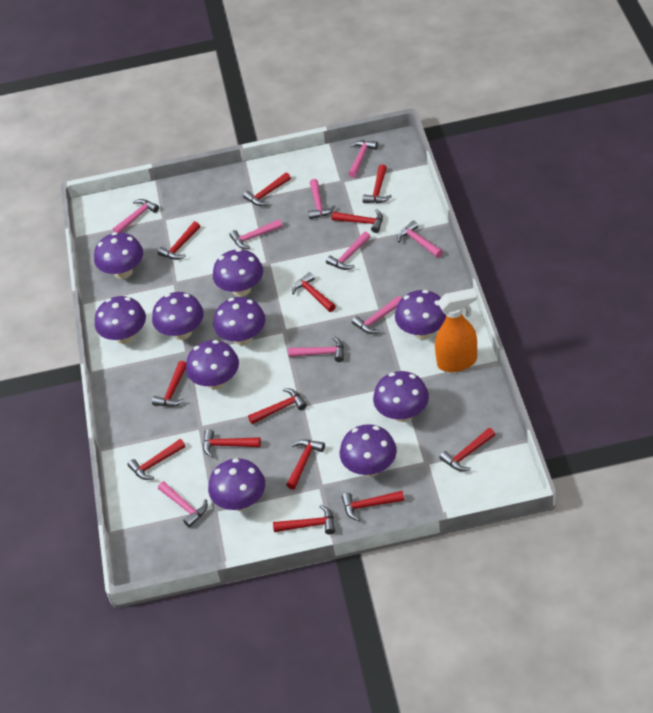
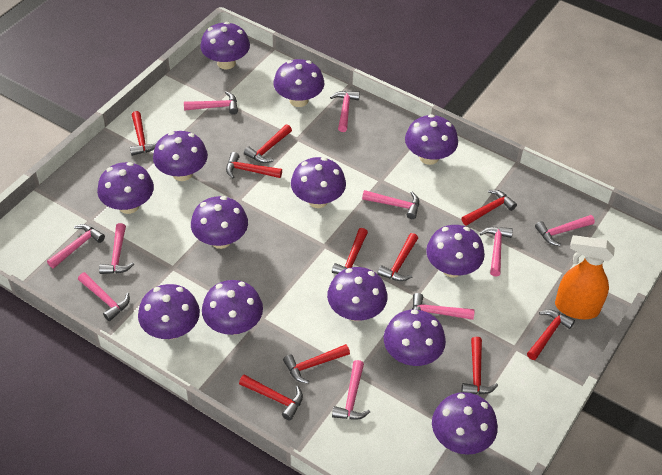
pink hammer: 9 -> 10
purple mushroom: 10 -> 13
red hammer: 13 -> 10

